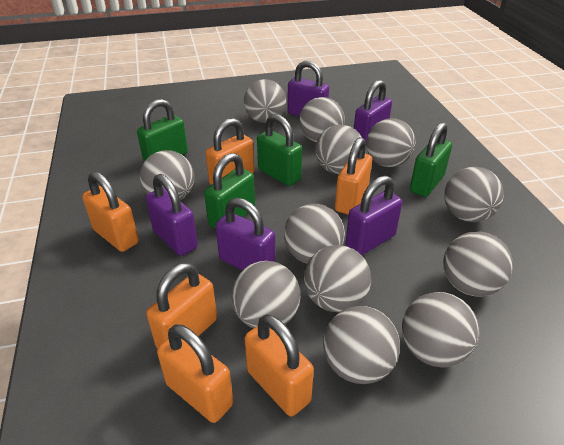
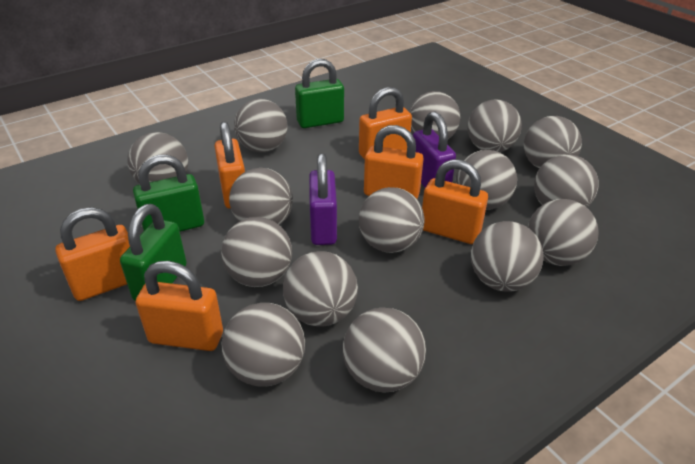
green padlock: 4 -> 3
grey ball: 12 -> 15
purple padlock: 5 -> 2

